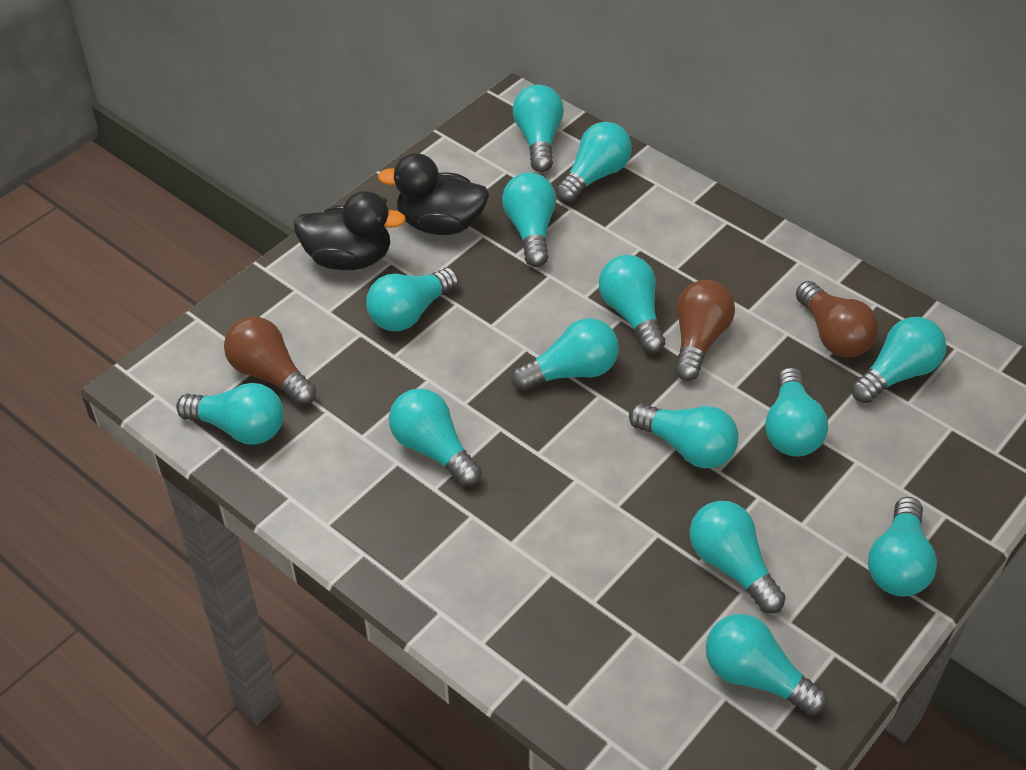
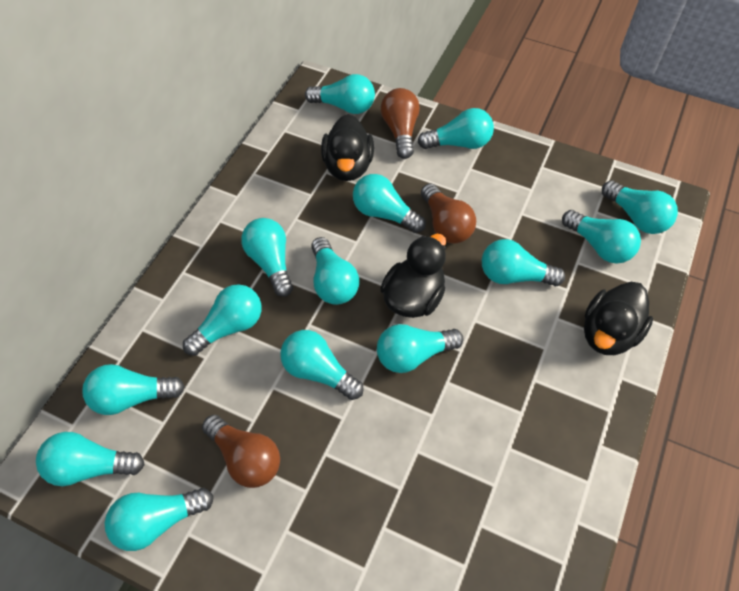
black duck: 2 -> 3

